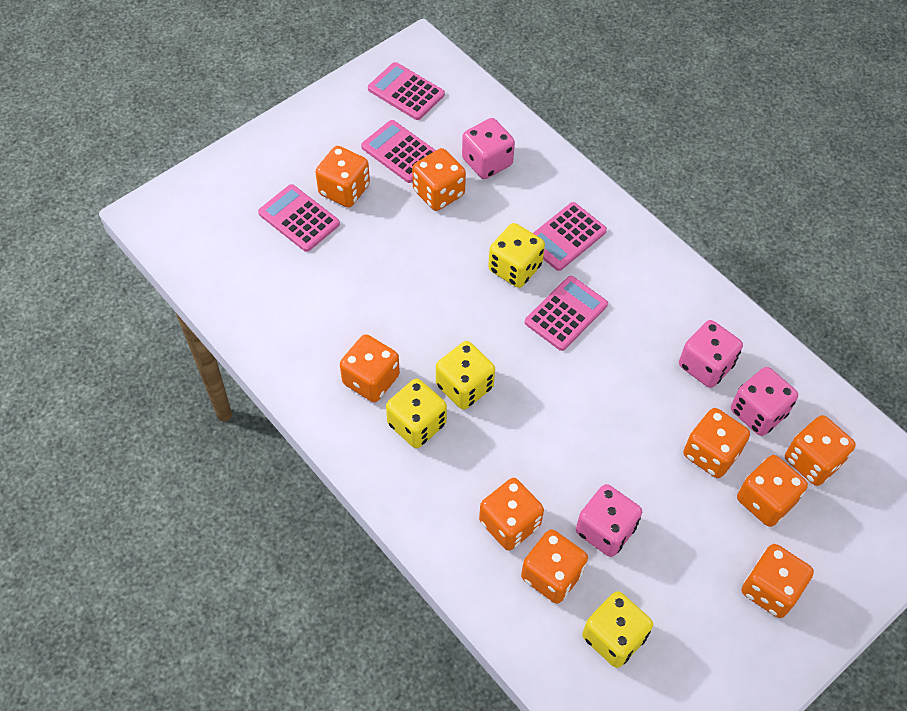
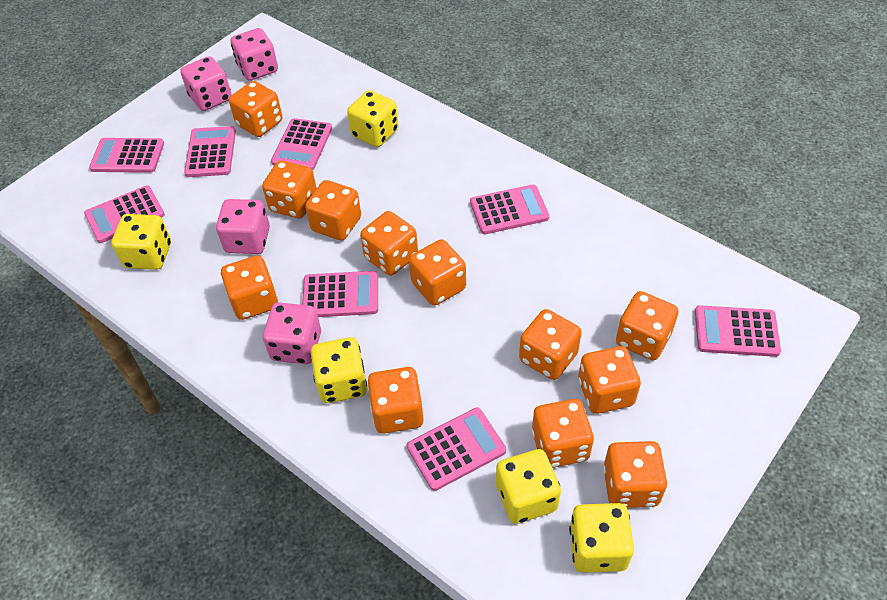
orange dice: 9 -> 12
pink calculator: 5 -> 8
yellow dice: 4 -> 5

